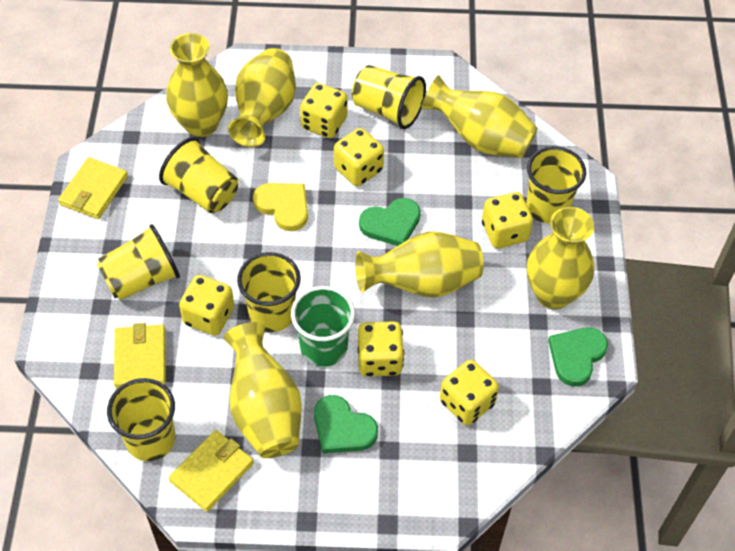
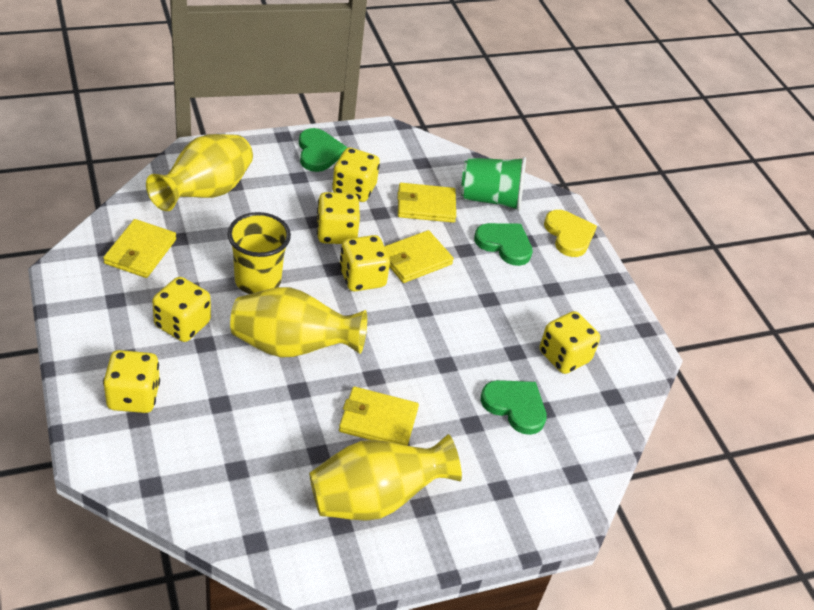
yellow cup: 6 -> 1
yellow vase: 6 -> 3
yellow wallet: 3 -> 4

